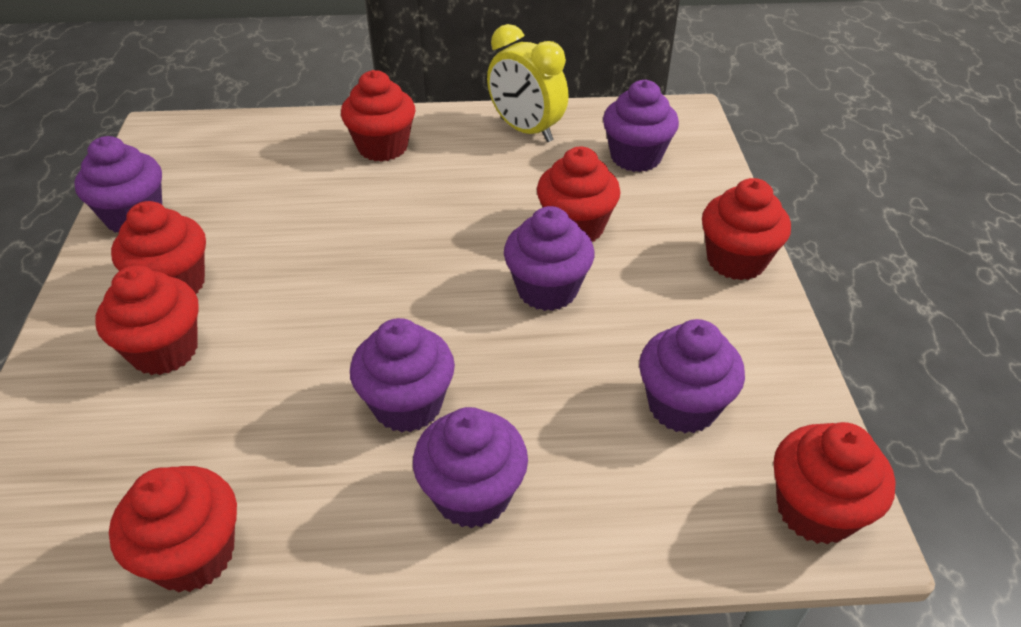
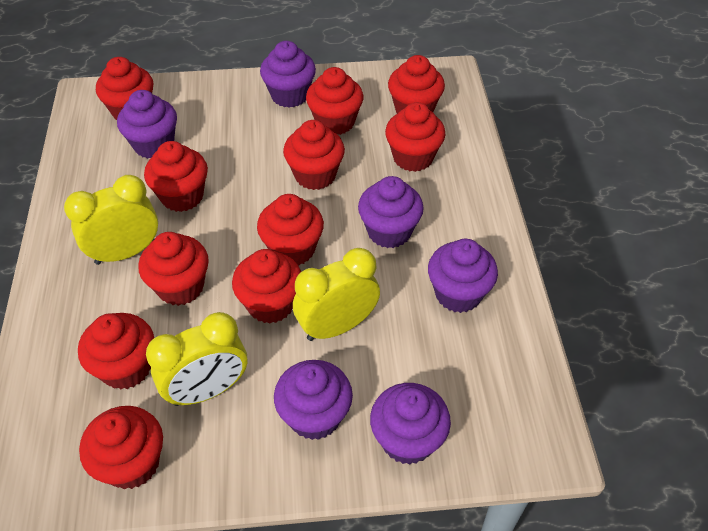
red cupcake: 7 -> 11
yellow clock: 1 -> 3

